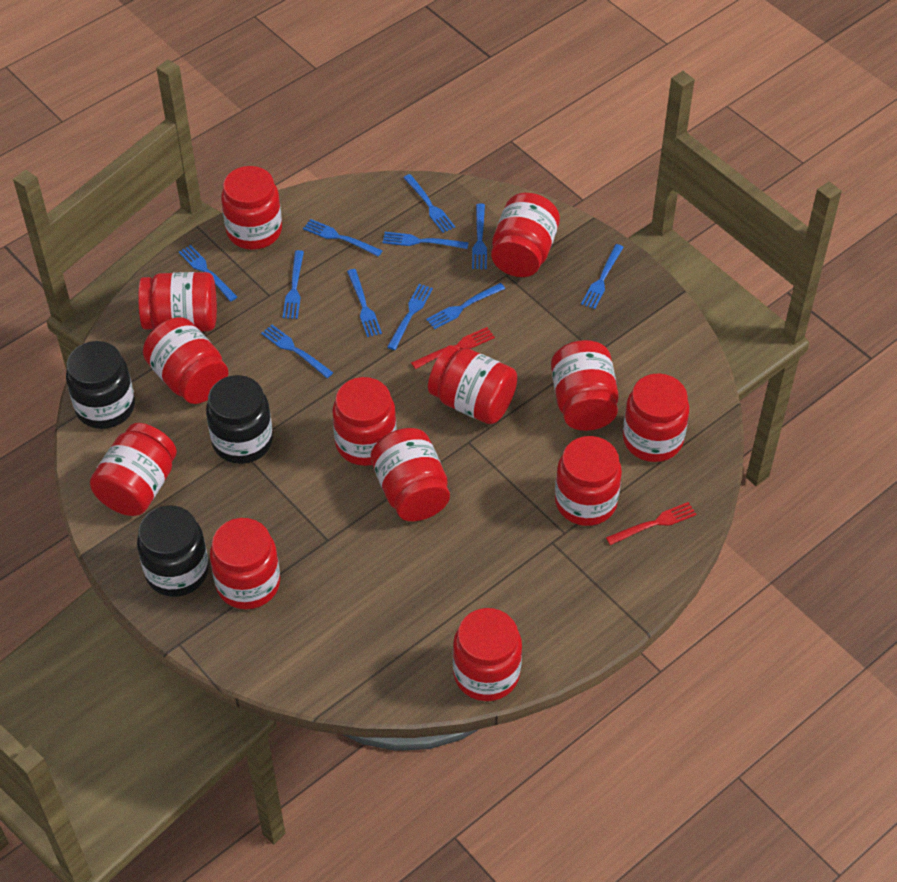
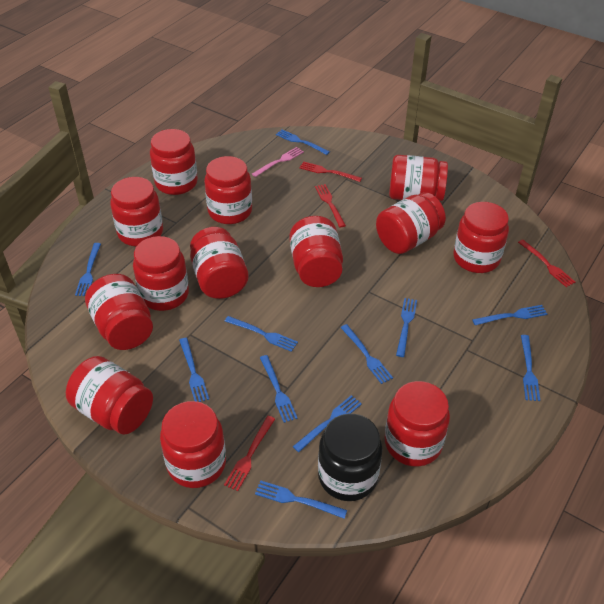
black jar: 3 -> 1
pink fork: 0 -> 1
red fork: 2 -> 4

